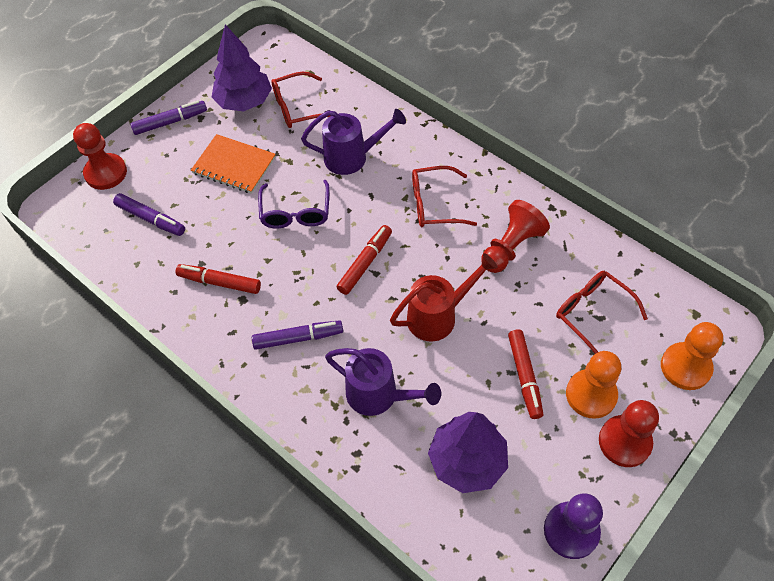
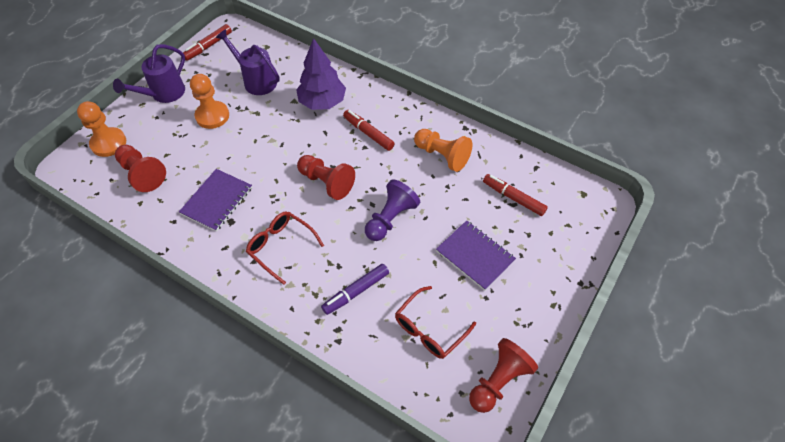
orange notebook: 1 -> 0
orange pawn: 2 -> 3
purple glasses: 1 -> 0
purple marker: 3 -> 1
purple notebook: 0 -> 2
purple tree: 2 -> 1
red glasses: 3 -> 2
red watering can: 1 -> 0

